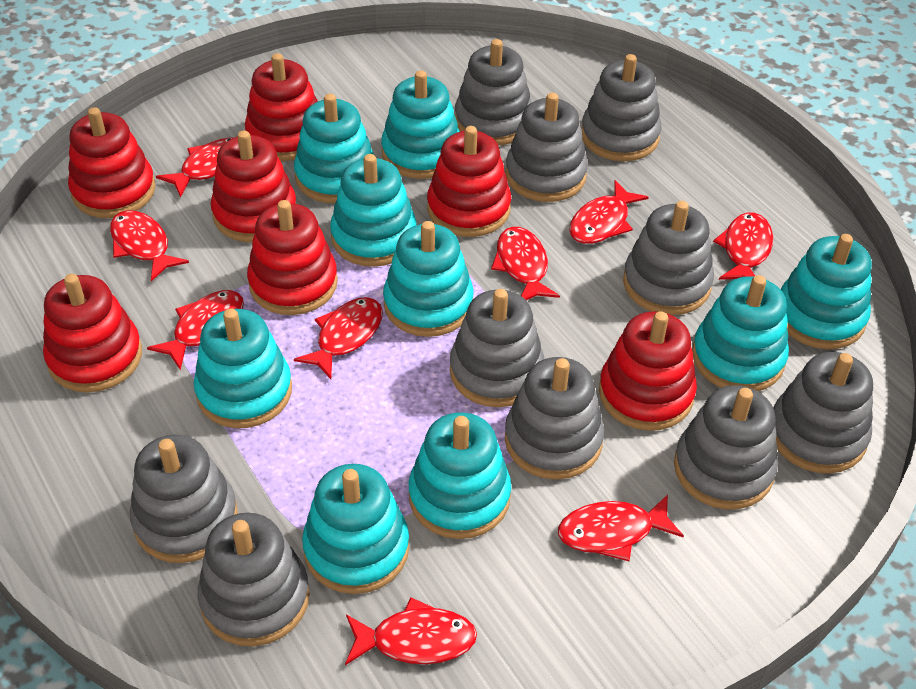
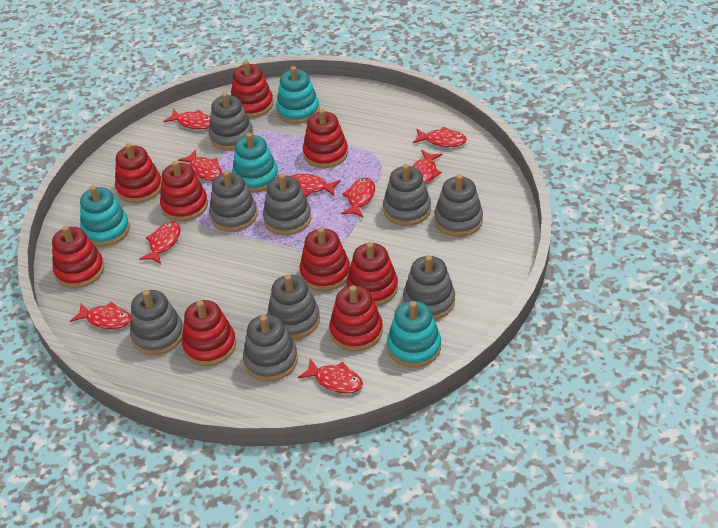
grey stacking toy: 10 -> 9
red stacking toy: 7 -> 9
turquoise stacking toy: 9 -> 4

